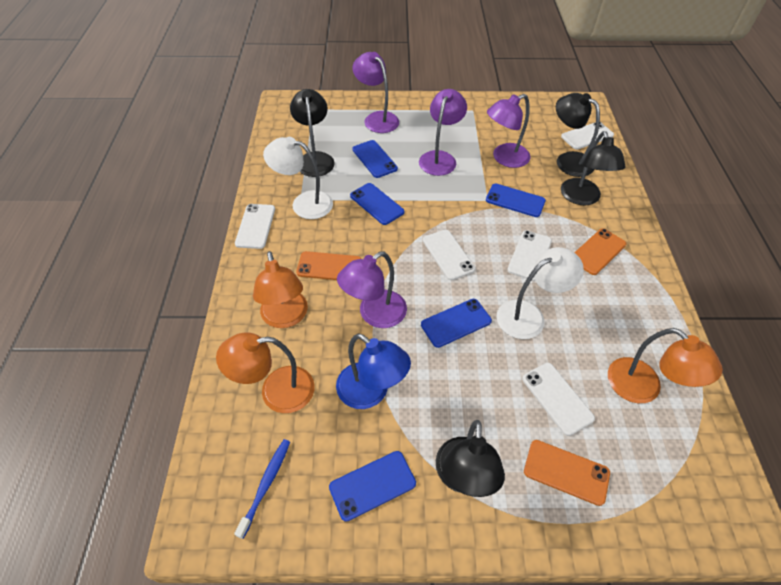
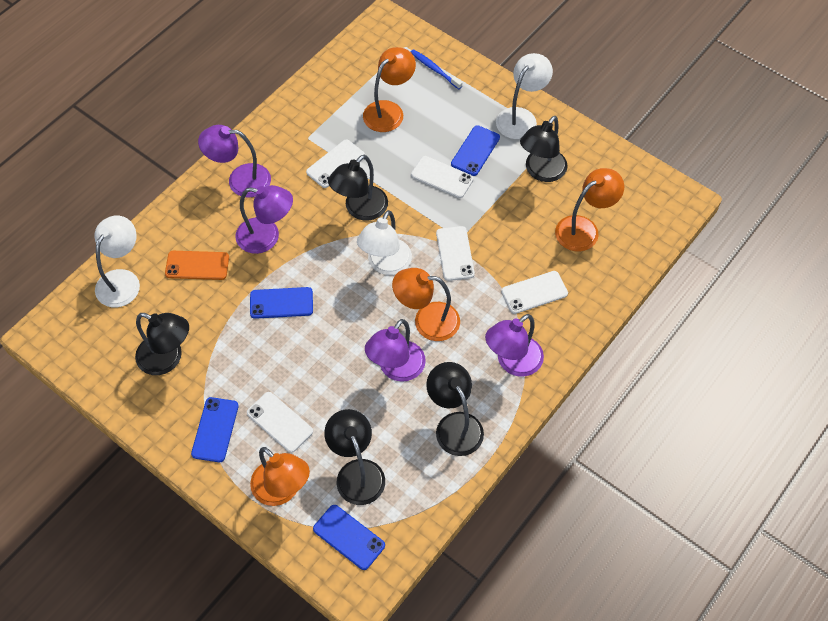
black lamp: 4 -> 5
blue lamp: 1 -> 0
blue phone: 5 -> 4
orange lamp: 3 -> 4
orange phone: 3 -> 1
white lamp: 2 -> 3

